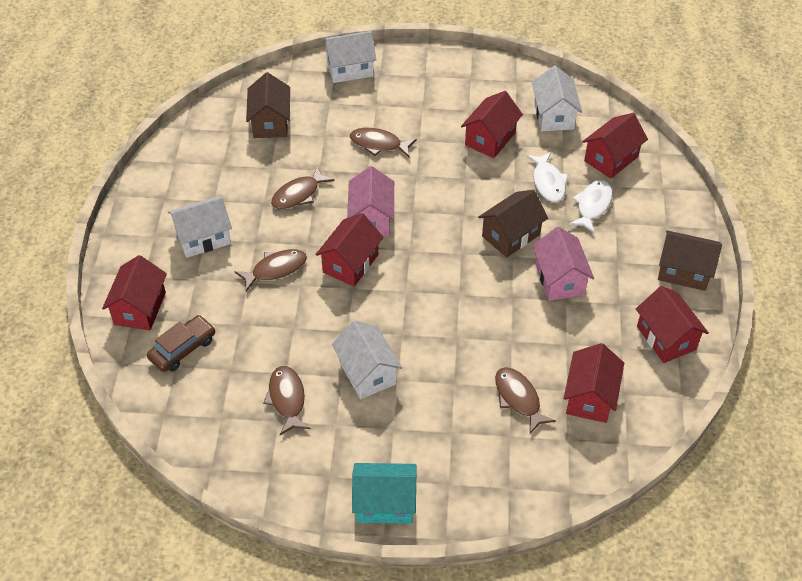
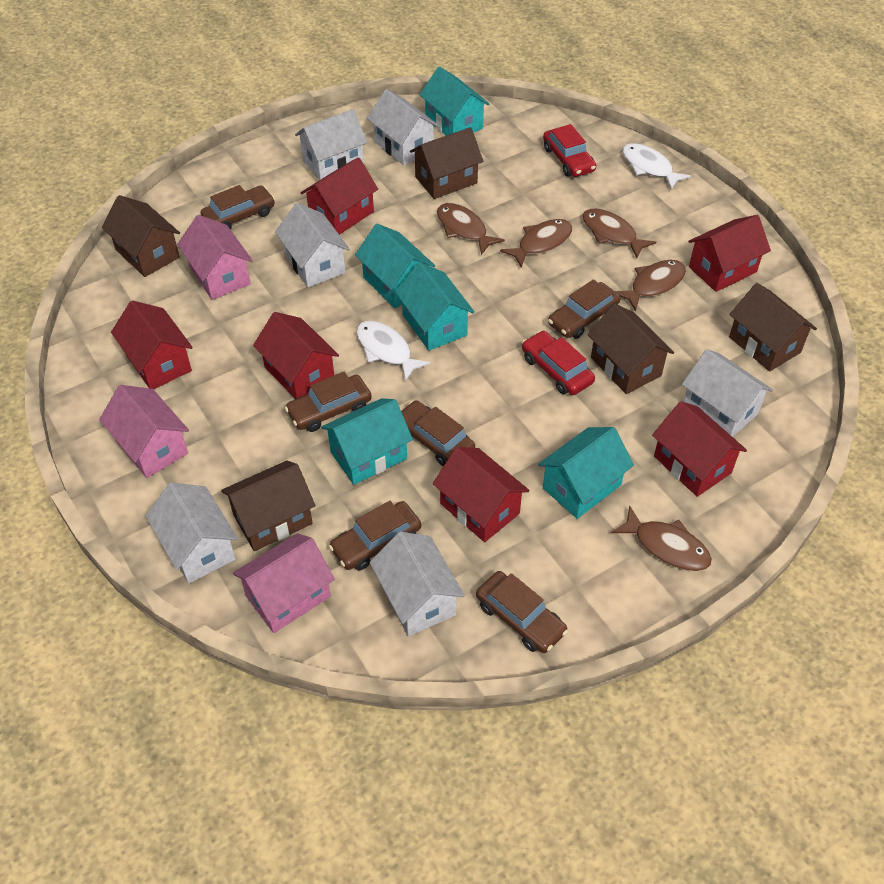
brown car: 1 -> 6
brown house: 3 -> 5
pink house: 2 -> 3
red car: 0 -> 2
turquoise house: 1 -> 5
white house: 4 -> 6

